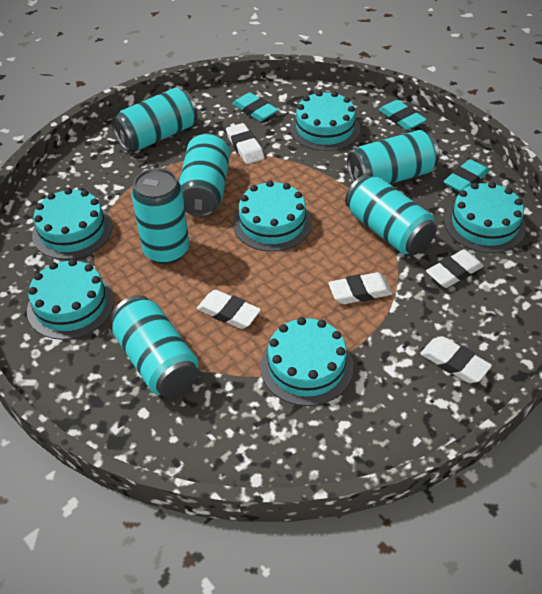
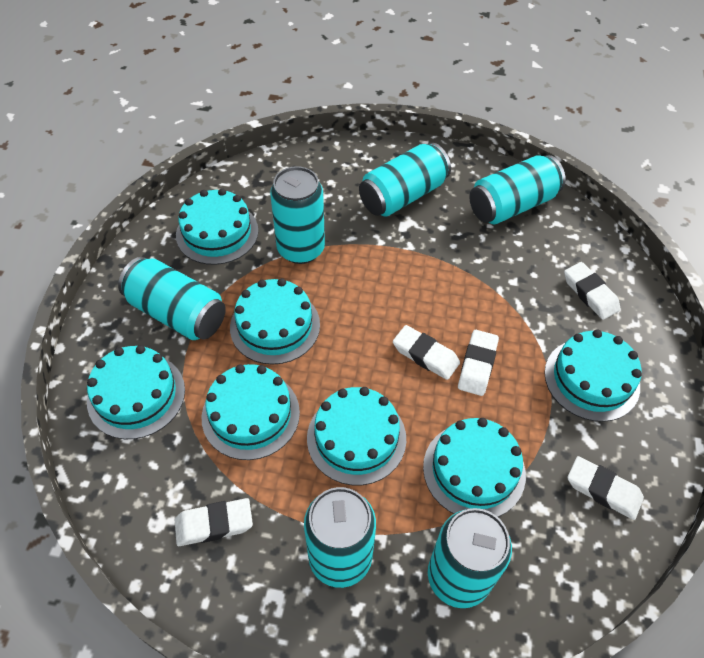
turquoise cake: 6 -> 7
turquoise eraser: 3 -> 0

